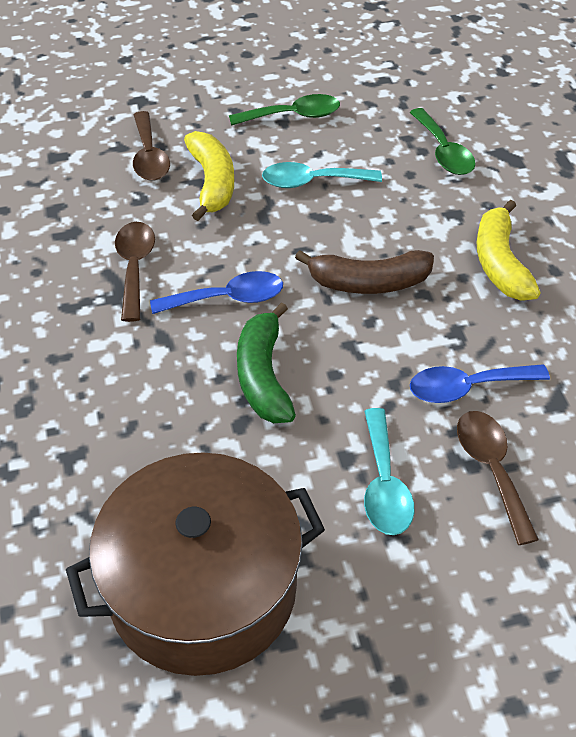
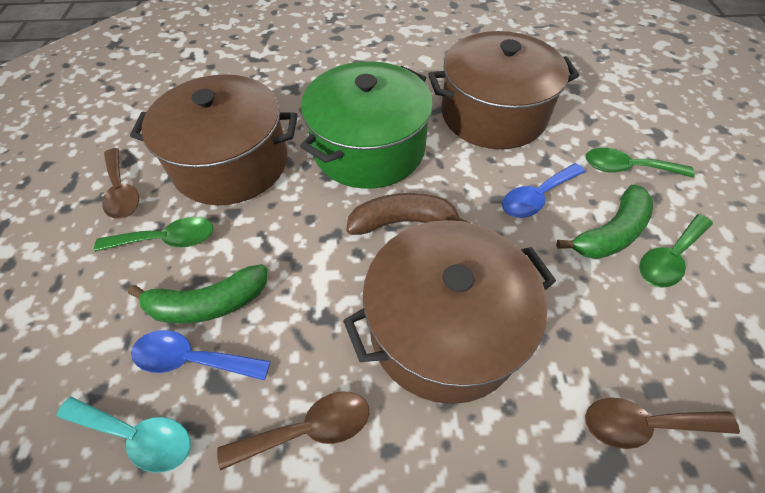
brown pot: 1 -> 3
green banana: 1 -> 2
green pot: 0 -> 1
green spoon: 2 -> 3
turquoise spoon: 2 -> 1
yellow banana: 2 -> 0

